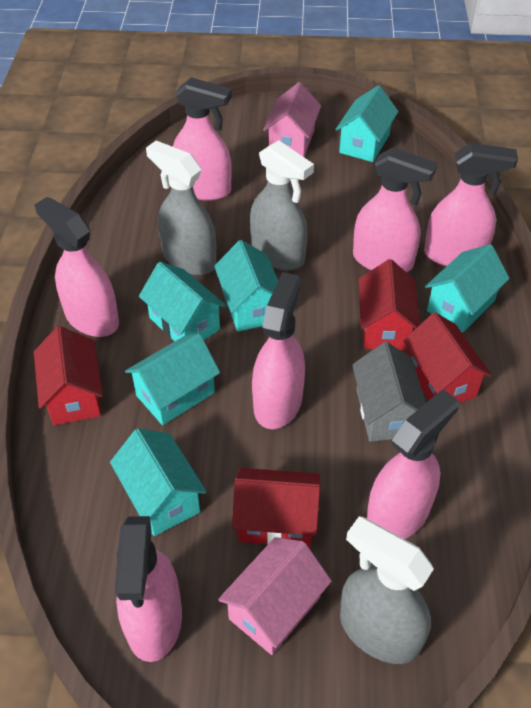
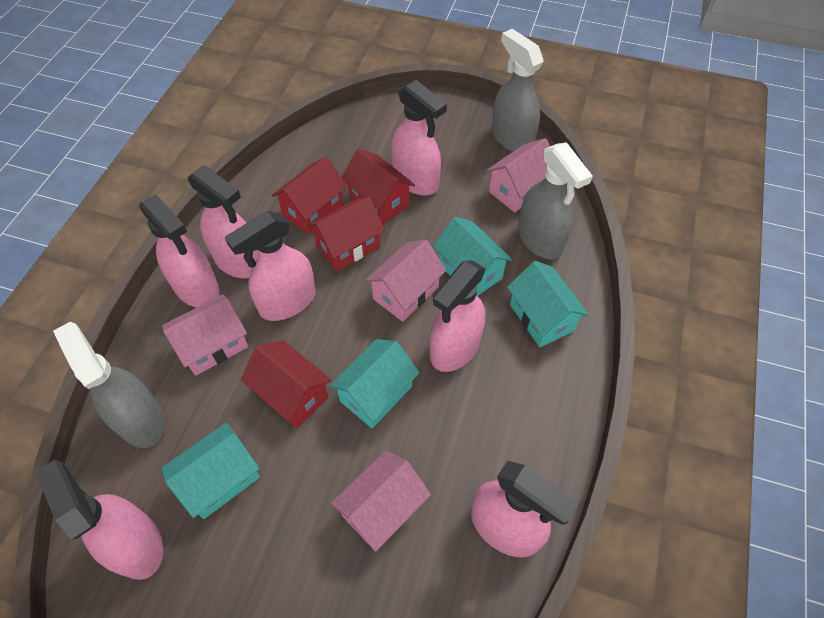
grey house: 1 -> 0
pink house: 2 -> 4
turquoise house: 6 -> 4

